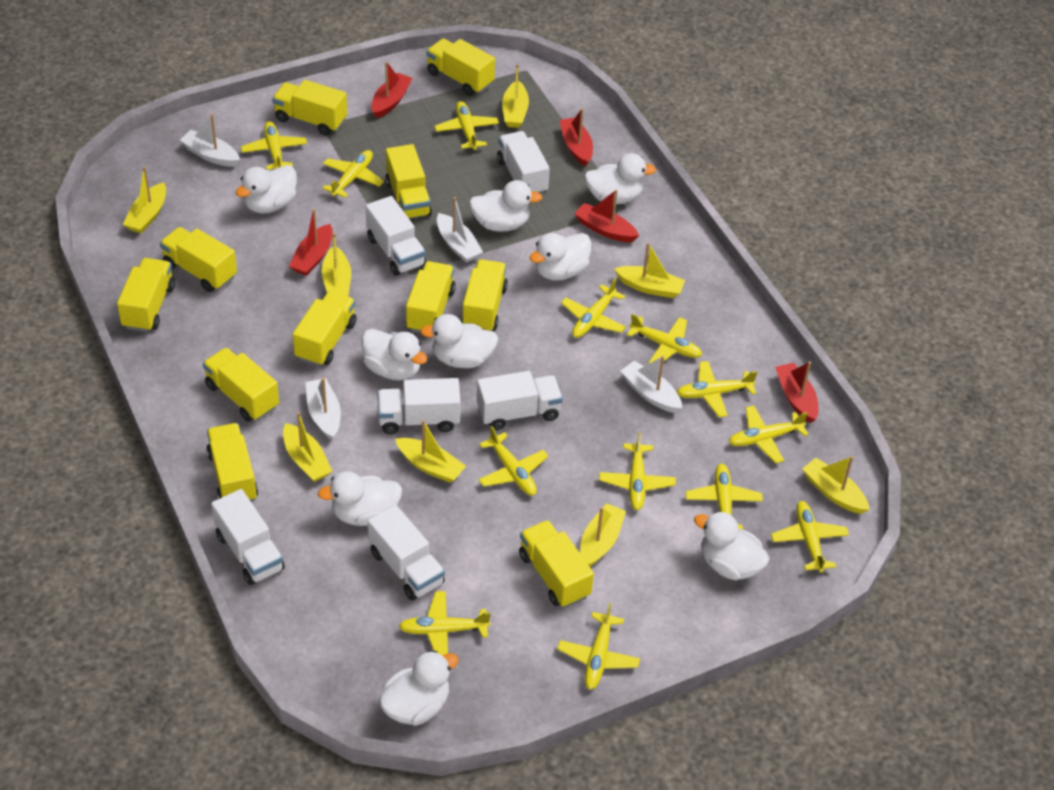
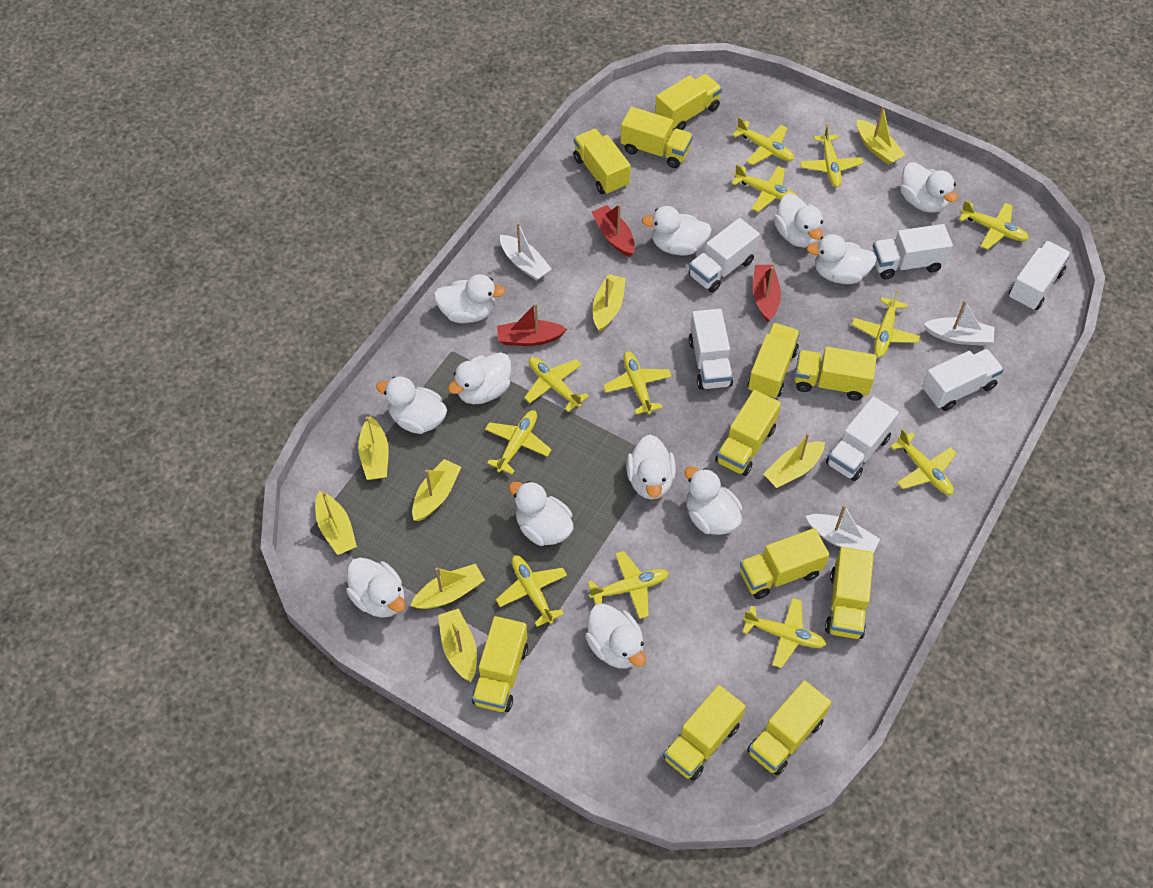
red boat: 5 -> 3
white boat: 4 -> 3
white duck: 9 -> 12
yellow plane: 13 -> 12

